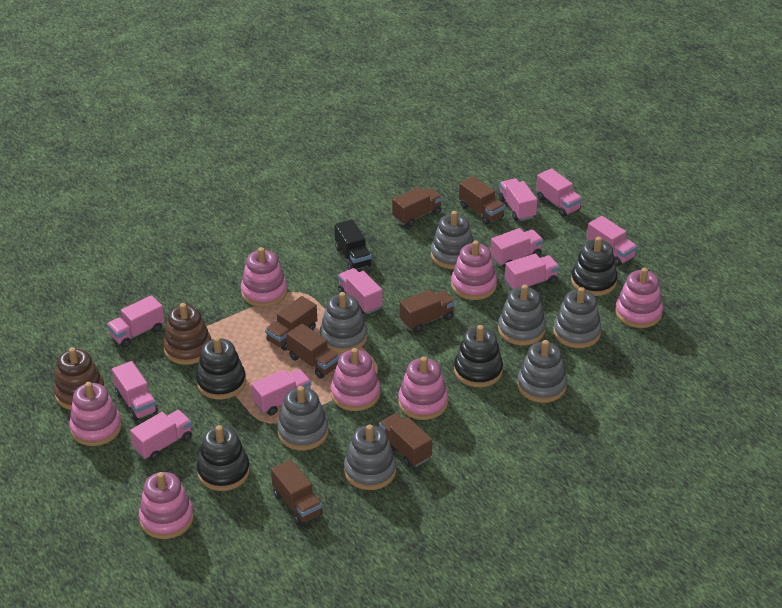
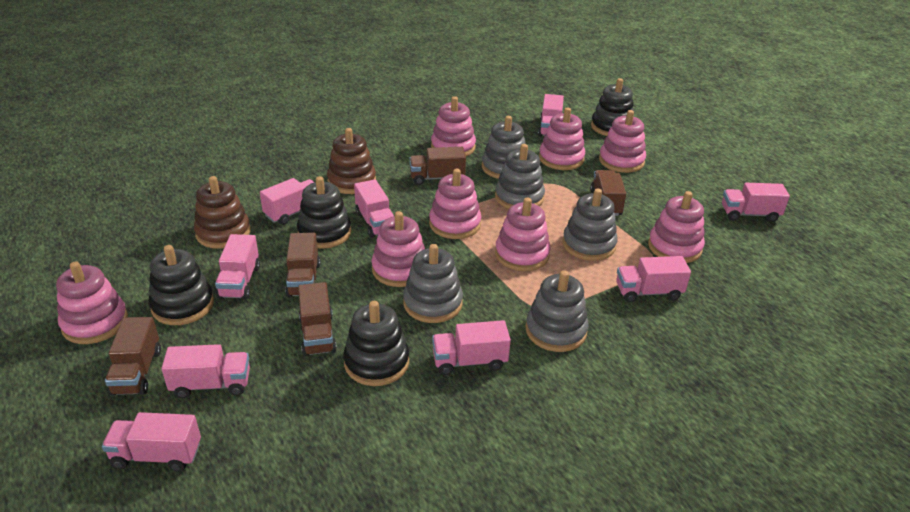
black truck: 1 -> 0
brown truck: 7 -> 5
grey stacking toy: 7 -> 5
pink stacking toy: 7 -> 8
pink truck: 10 -> 9

